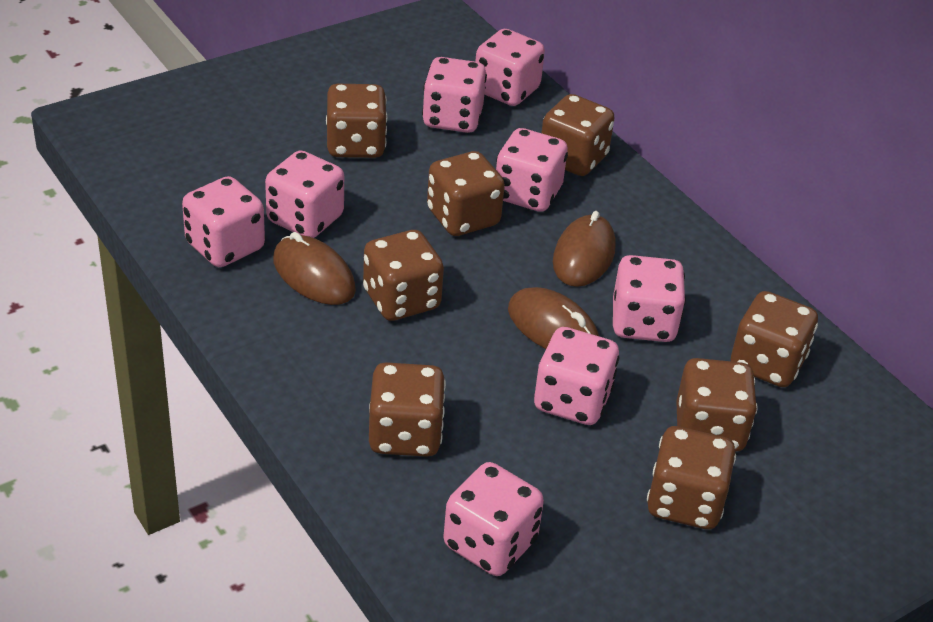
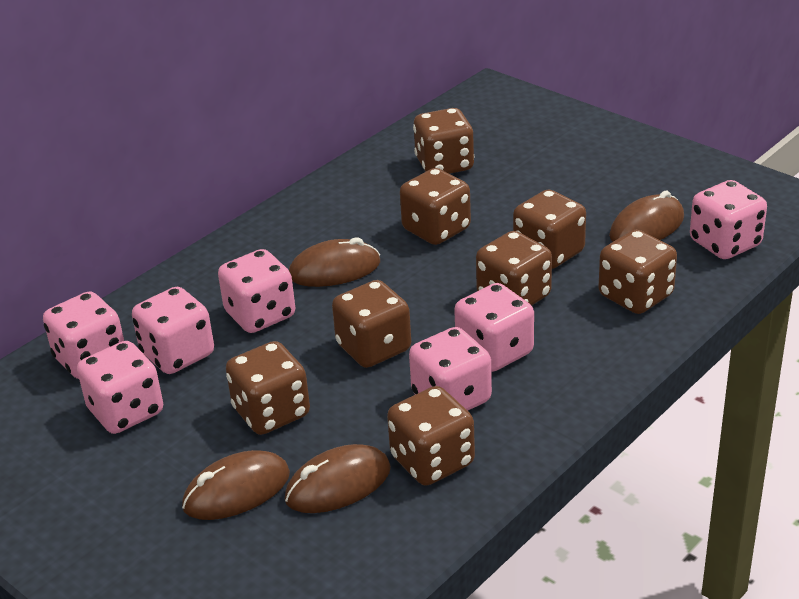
brown mouse: 3 -> 4
pink dice: 8 -> 7

